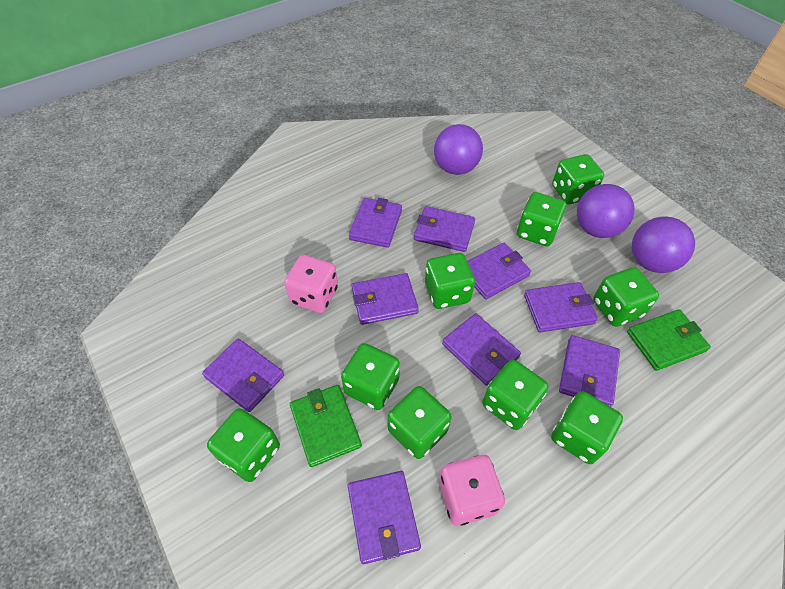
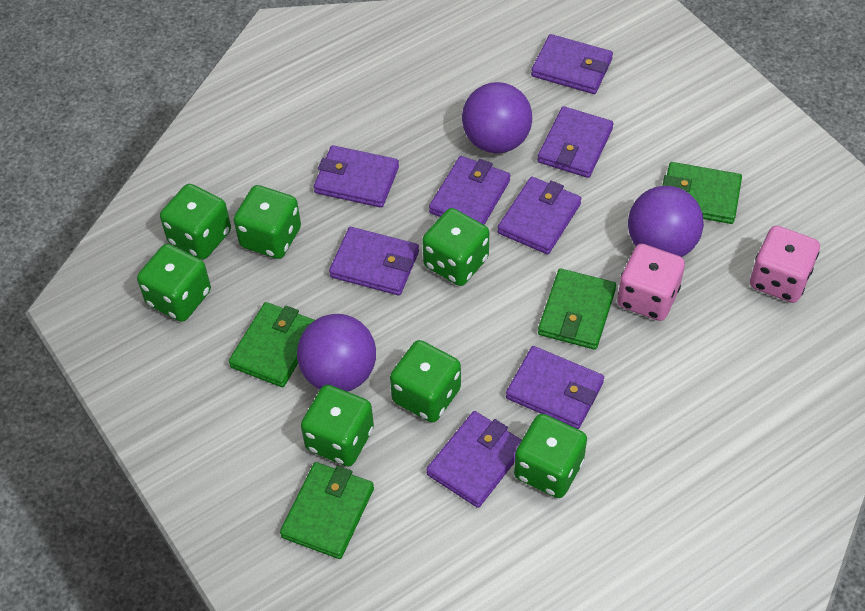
green dice: 9 -> 7
green wallet: 2 -> 4
purple wallet: 9 -> 8

